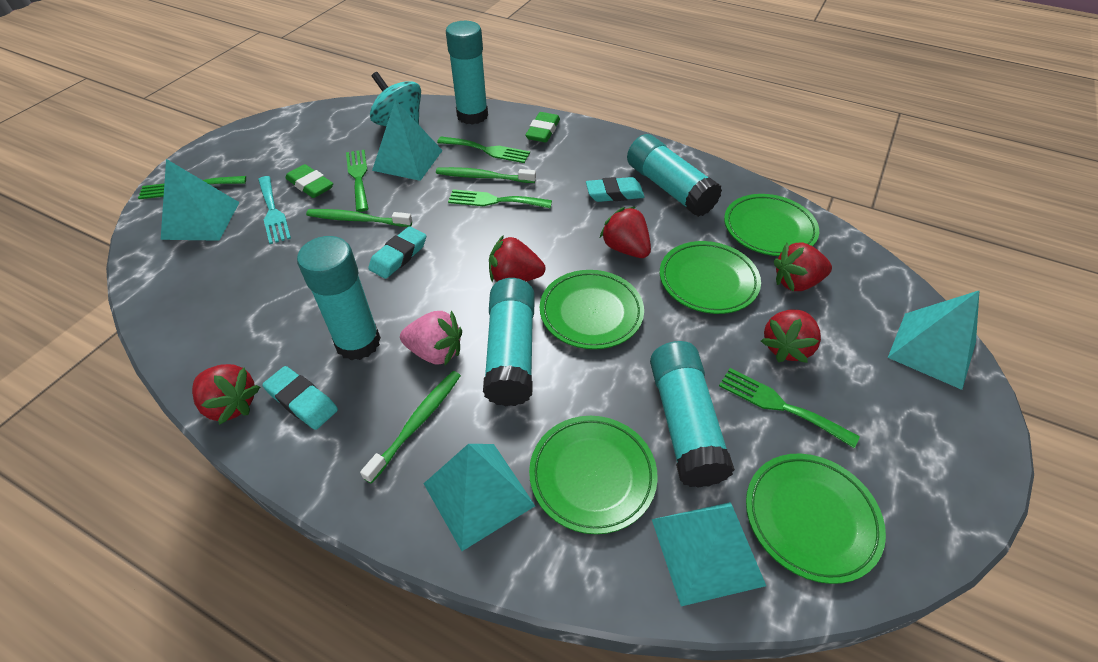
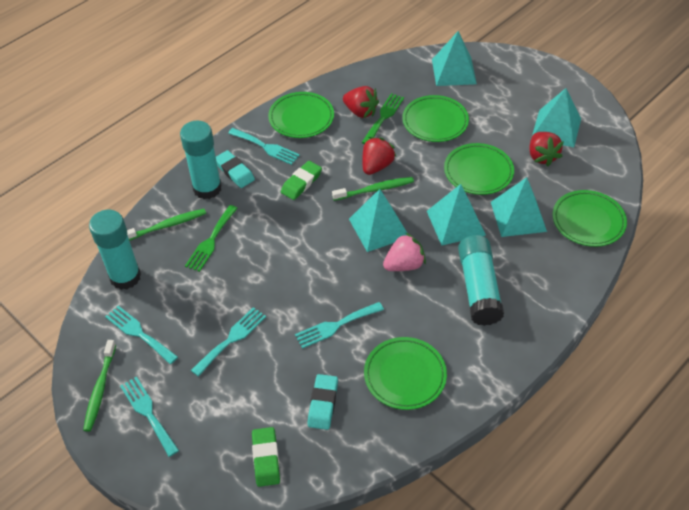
green fork: 5 -> 2
red strawberry: 5 -> 3
turquoise eraser: 3 -> 2
turquoise fork: 1 -> 5
turquoise glue stick: 5 -> 3
turquoise spinning top: 1 -> 0

